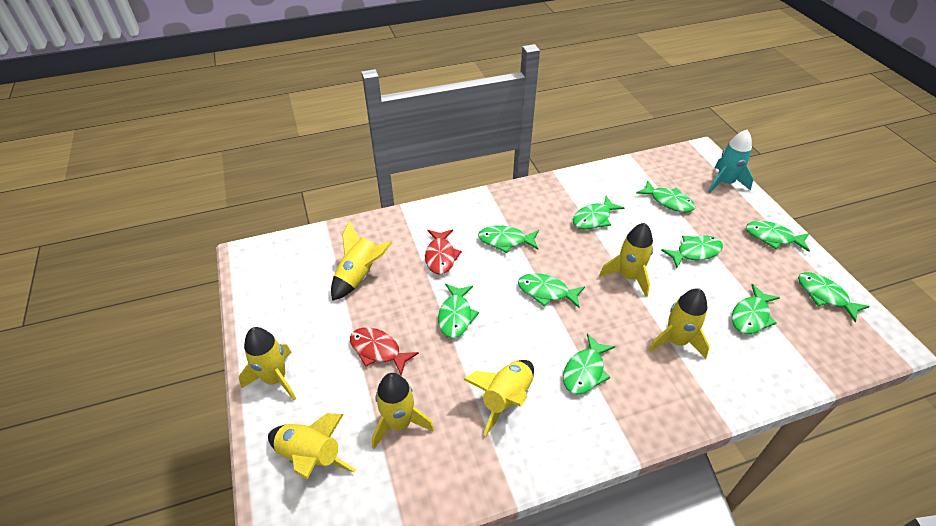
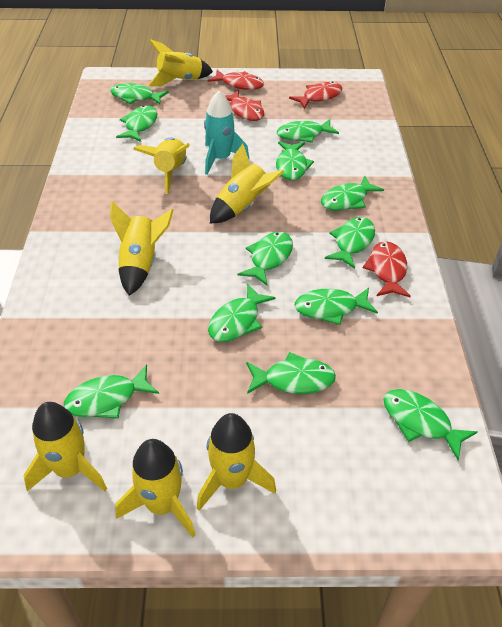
green fish: 10 -> 12
red fish: 2 -> 4

